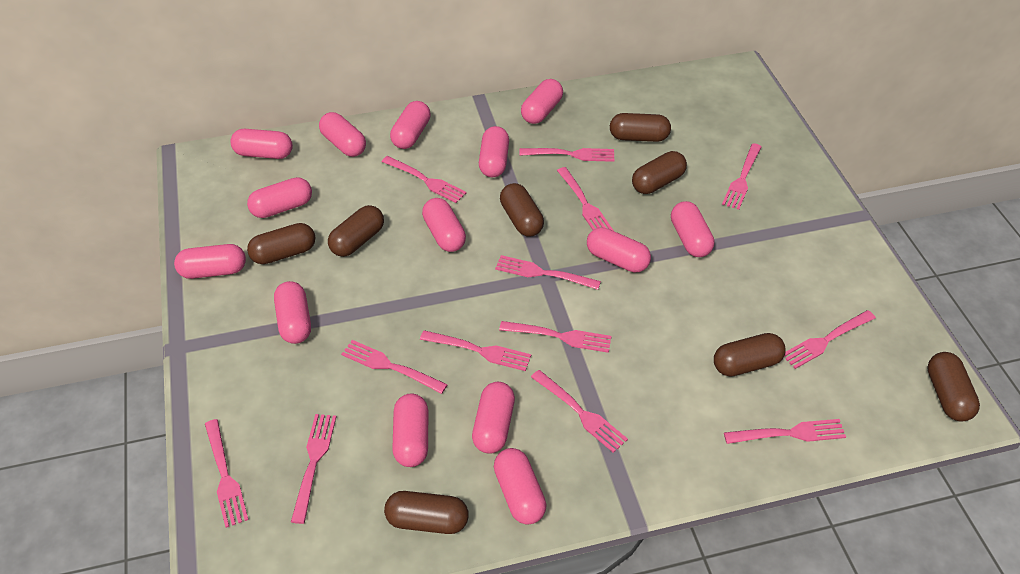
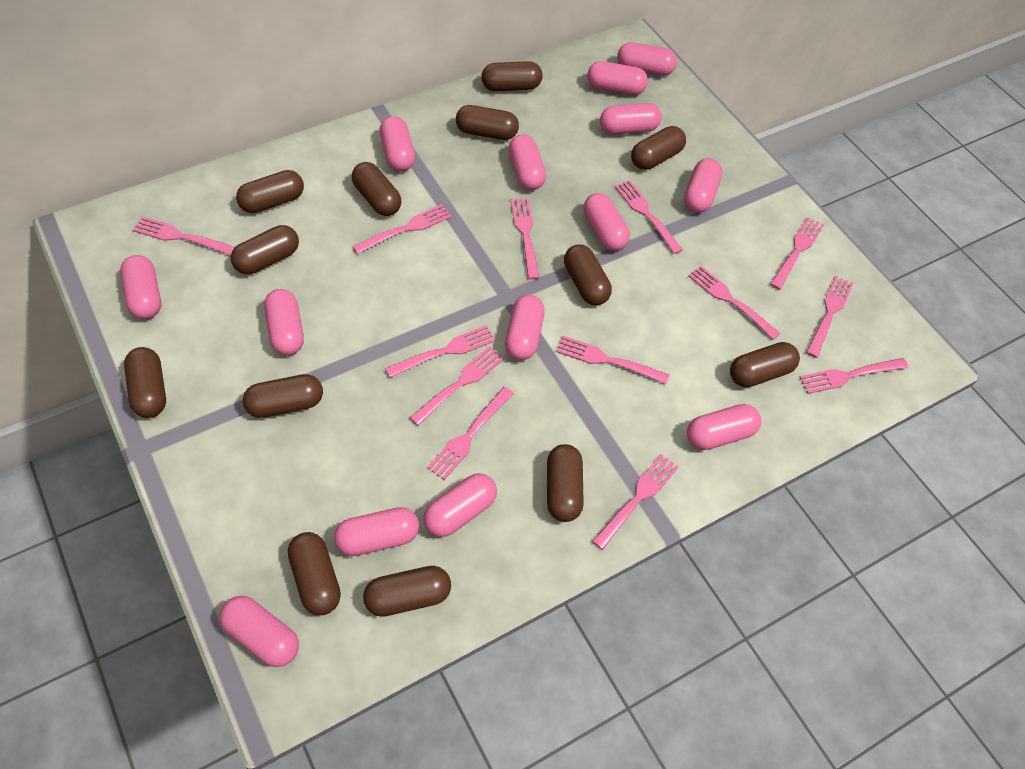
brown capsule: 8 -> 13

